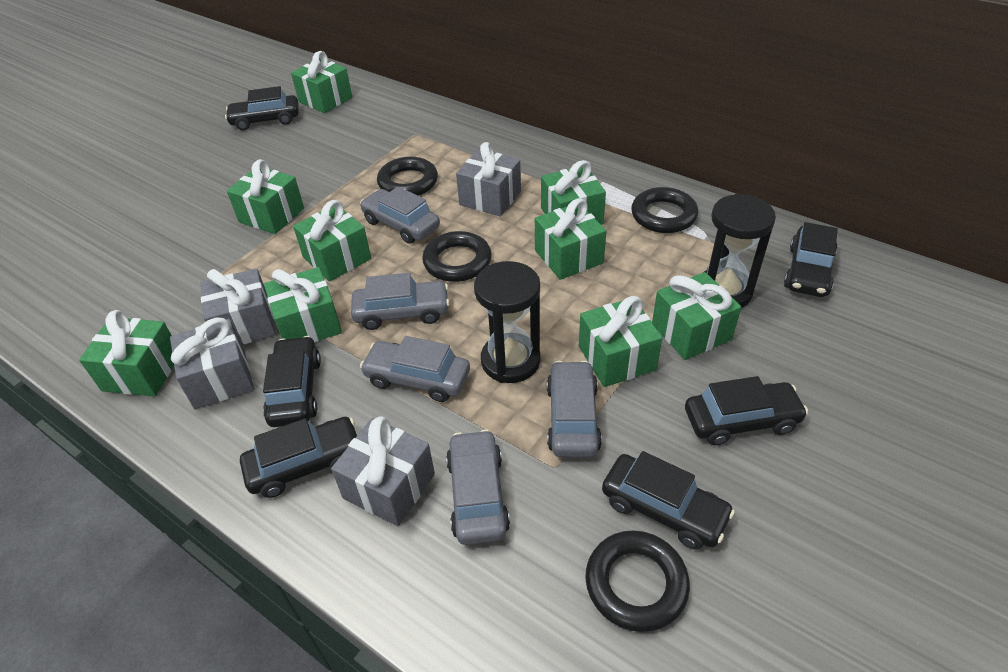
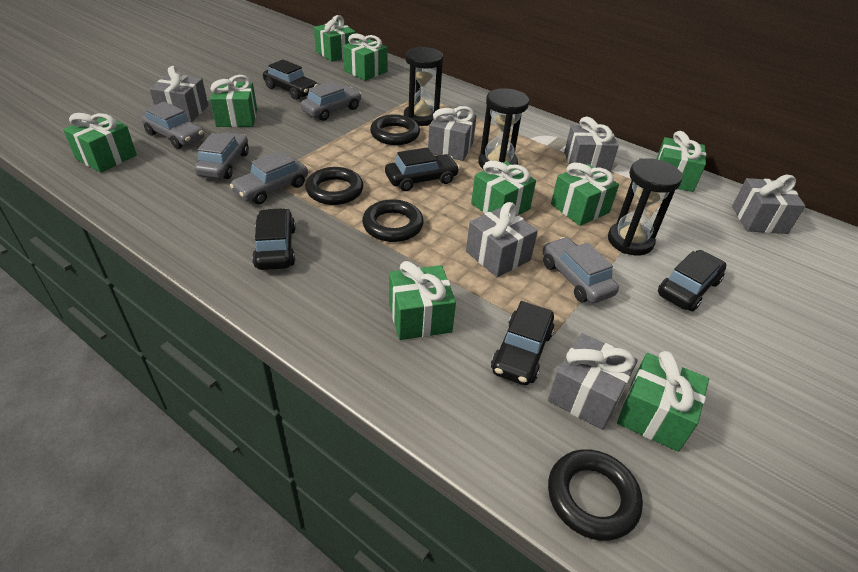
black car: 6 -> 5
black hourglass: 2 -> 3
grey gift: 4 -> 6

